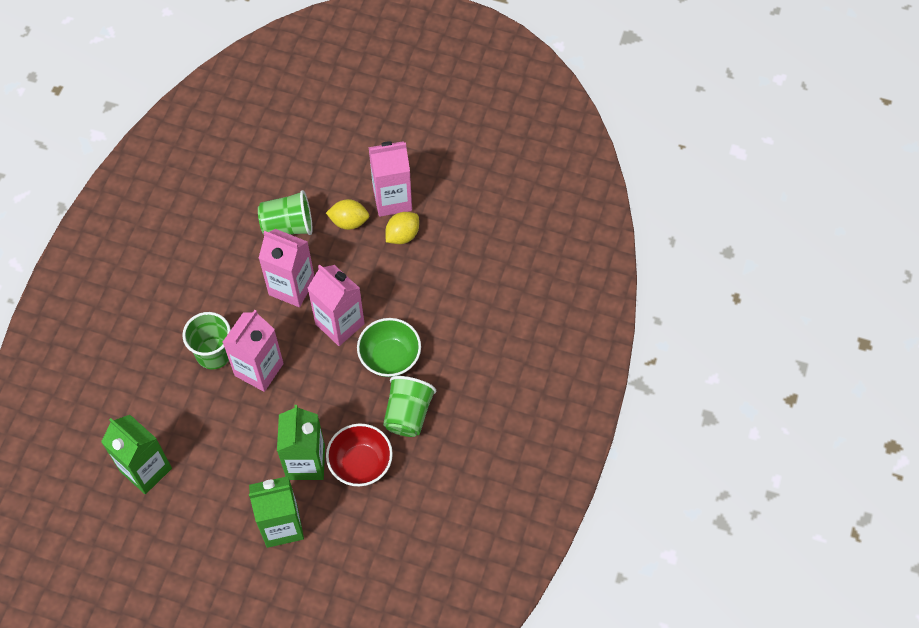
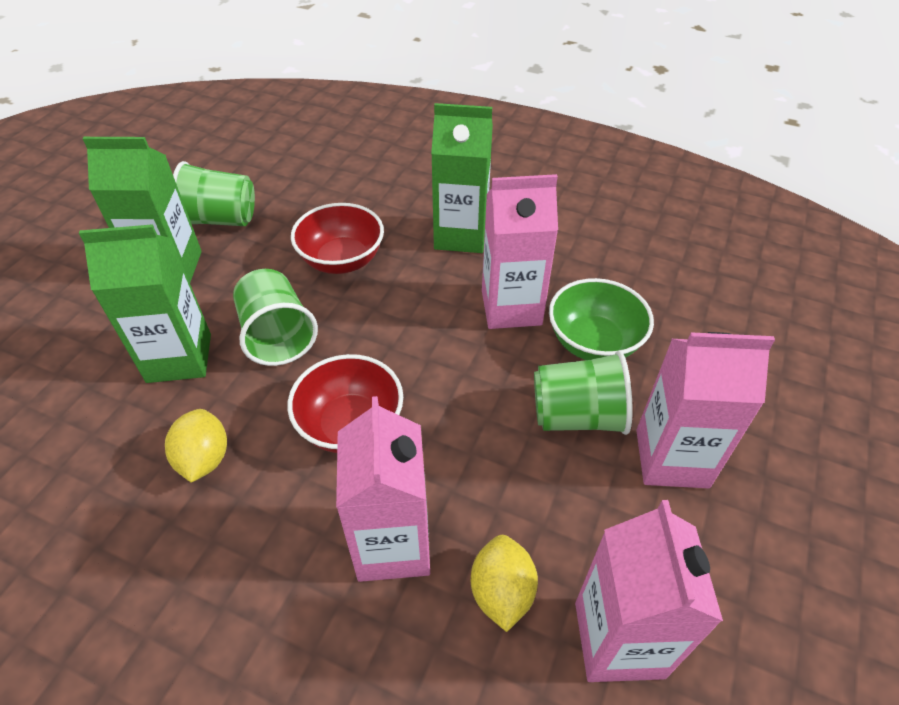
red bowl: 1 -> 2

